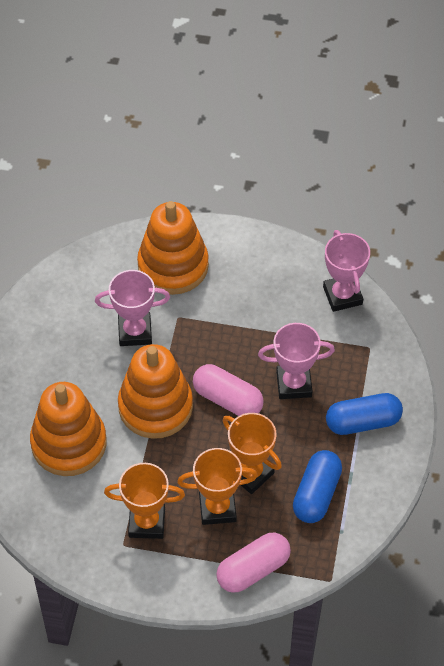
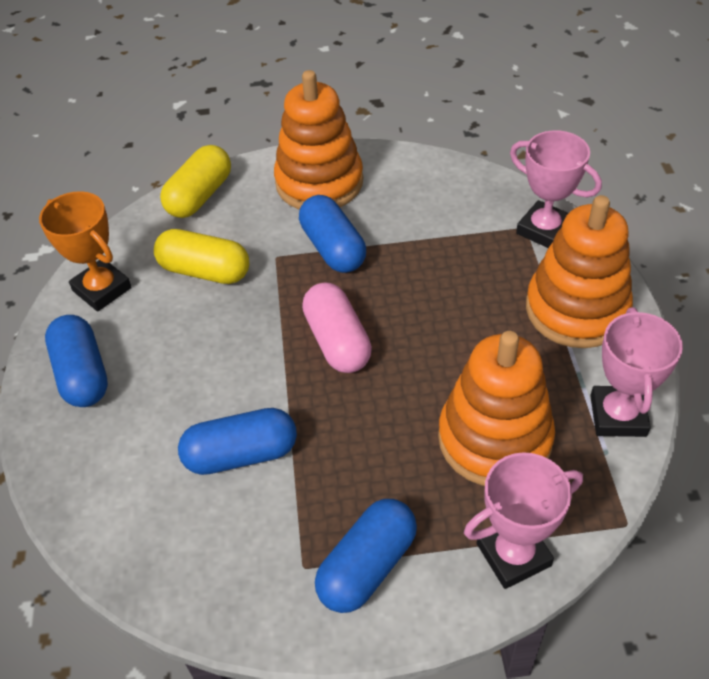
blue capsule: 2 -> 4
orange trophy: 3 -> 1
pink capsule: 2 -> 1
yellow capsule: 0 -> 2

